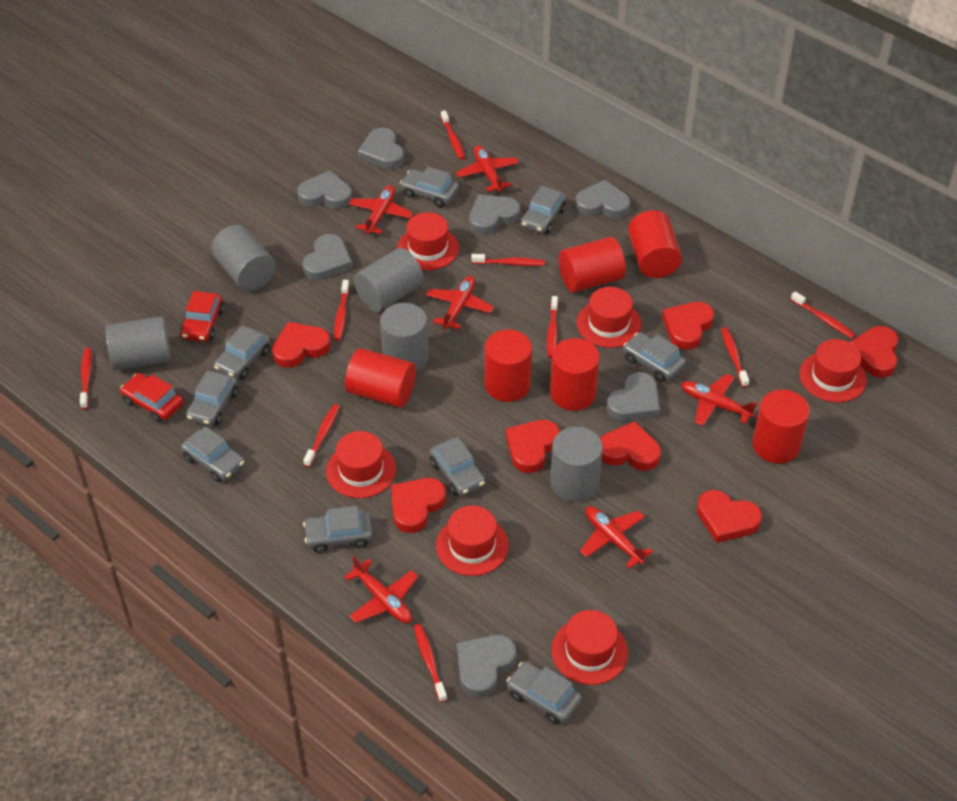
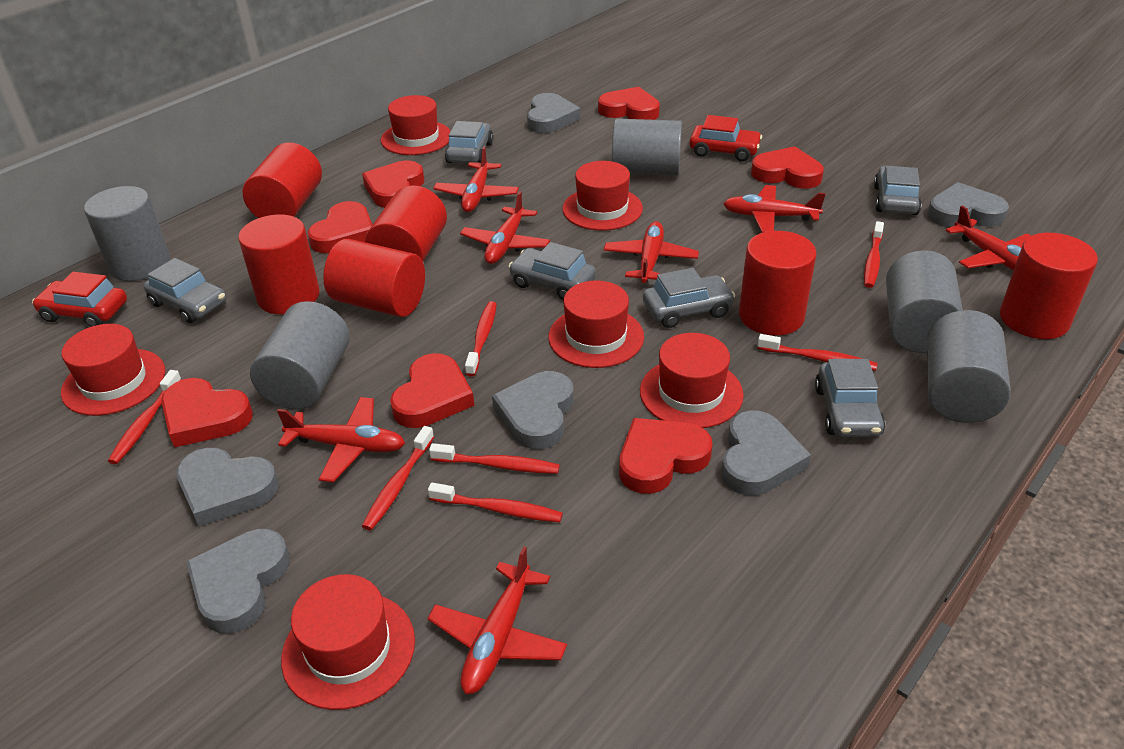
grey car: 9 -> 6
grey heart: 7 -> 6
red plane: 6 -> 7
red toothbrush: 9 -> 7

